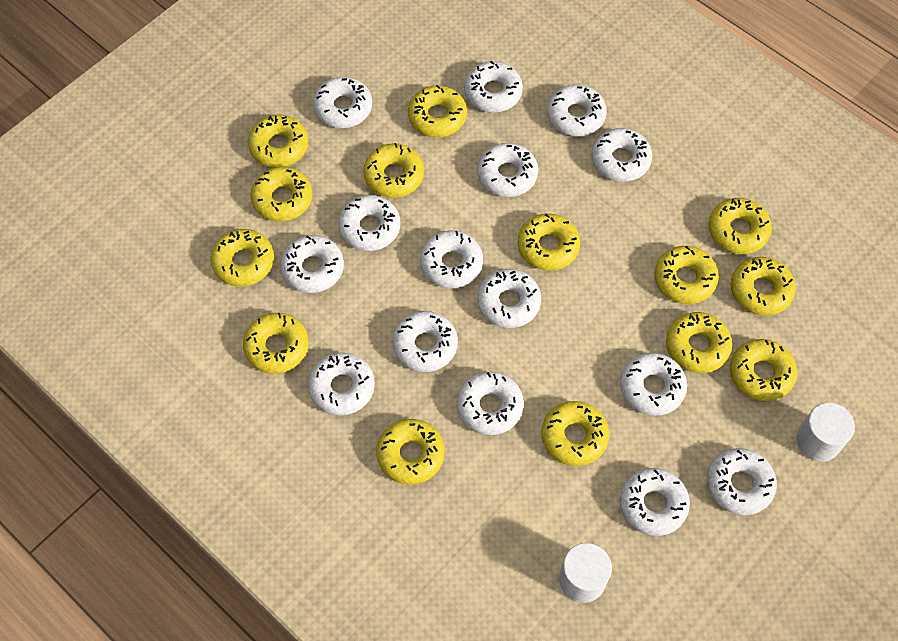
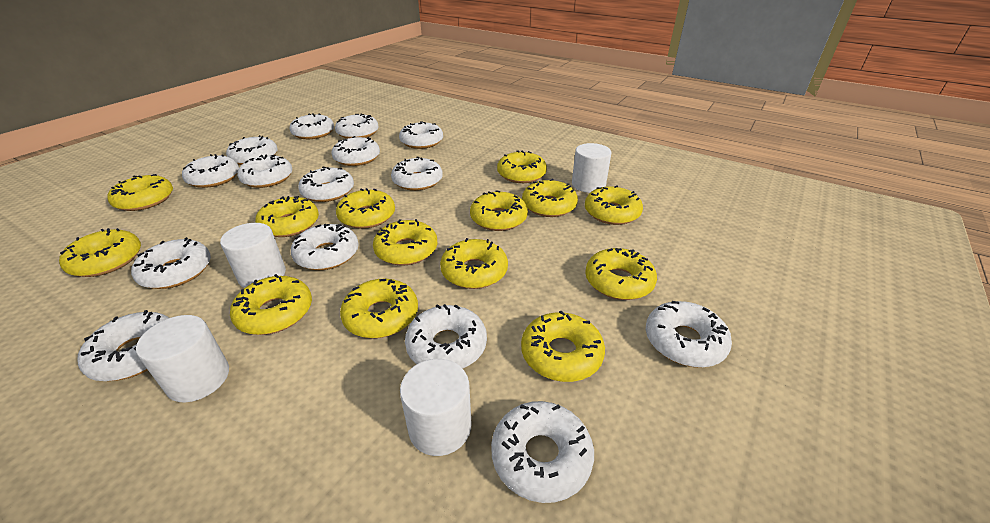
white cylinder: 2 -> 4

